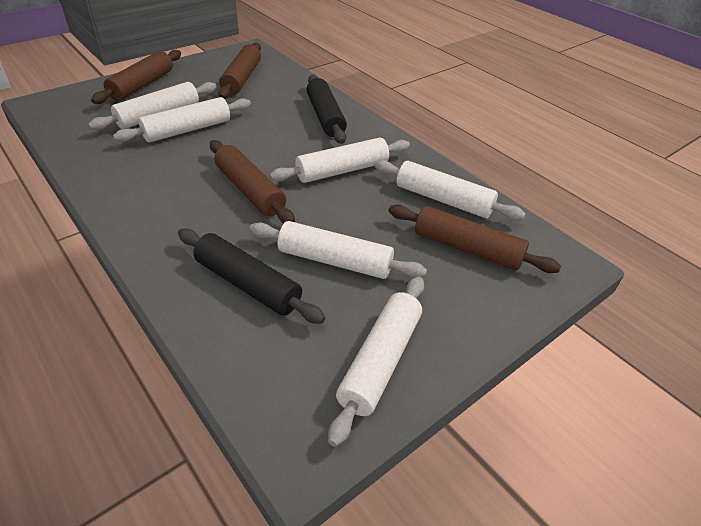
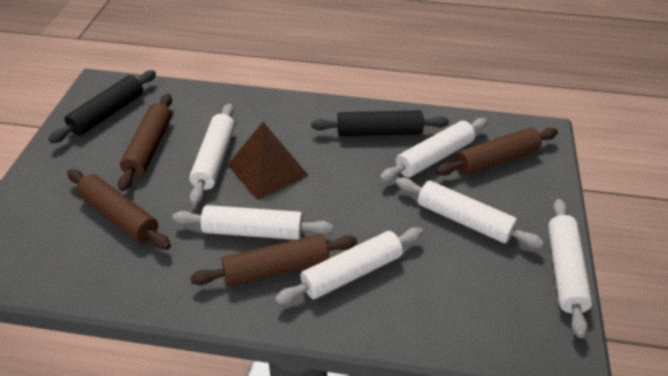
brown pyramid: 0 -> 1

